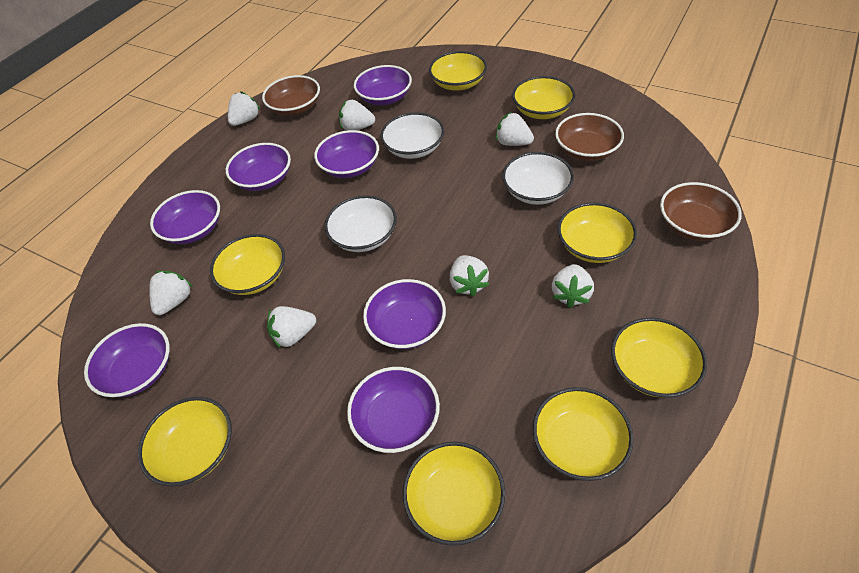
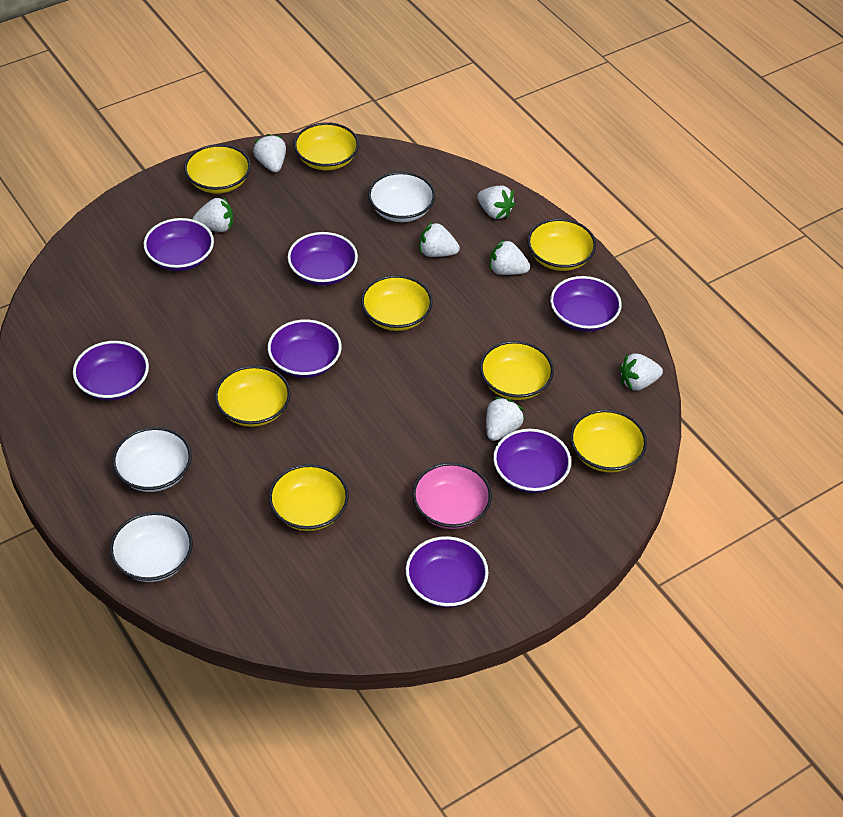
brown bowl: 3 -> 0
pink bowl: 0 -> 1

